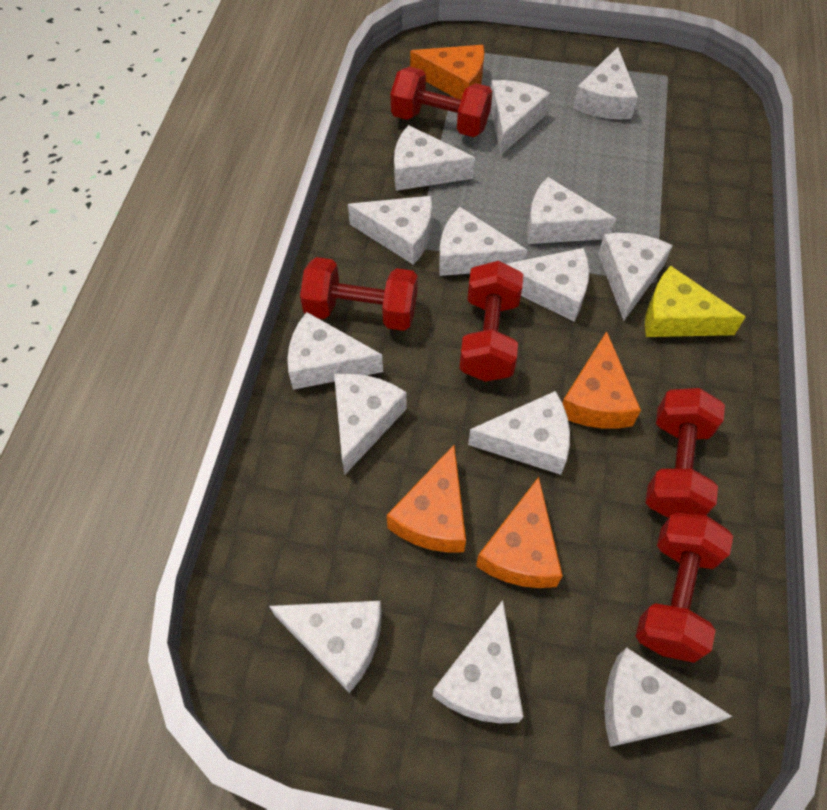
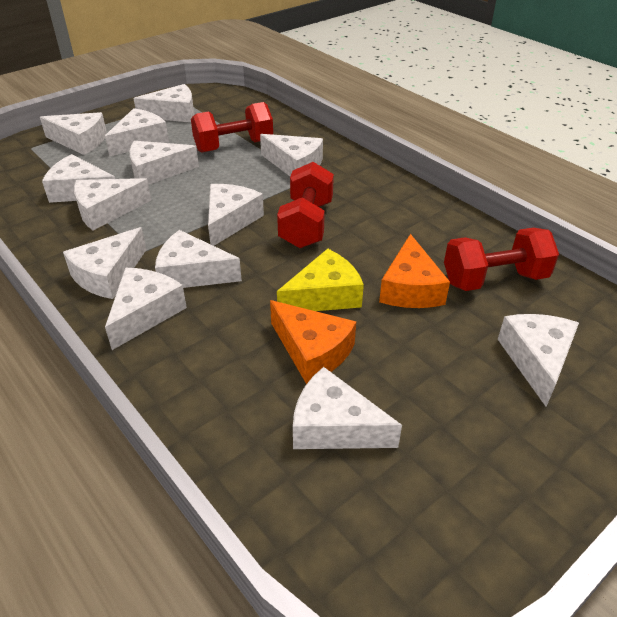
orange cheese: 4 -> 2
red dumbbell: 5 -> 3
white cheese: 14 -> 13

